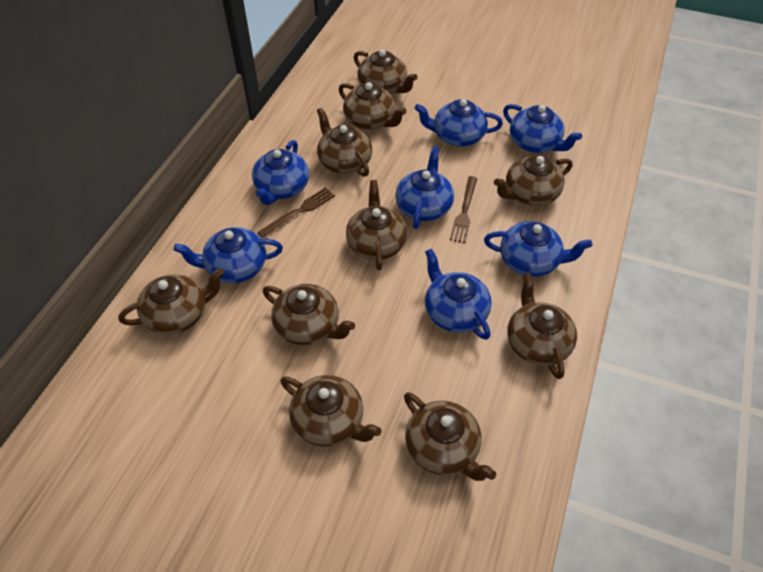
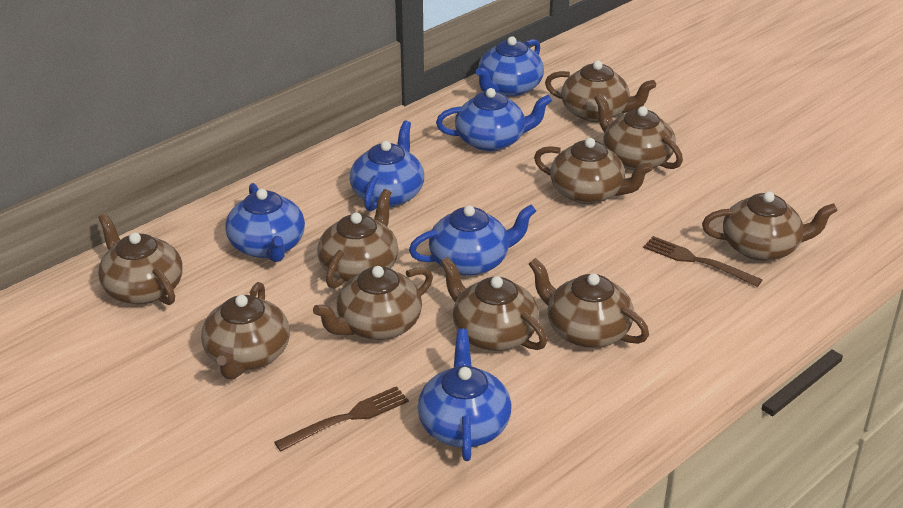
blue teapot: 7 -> 6

